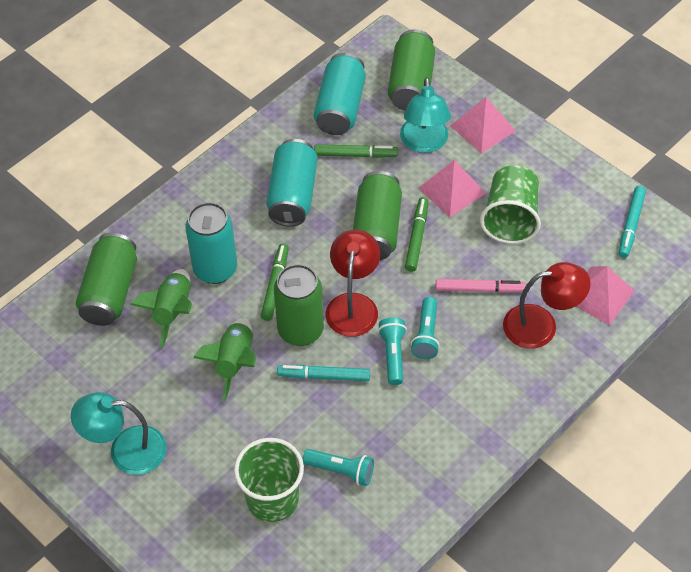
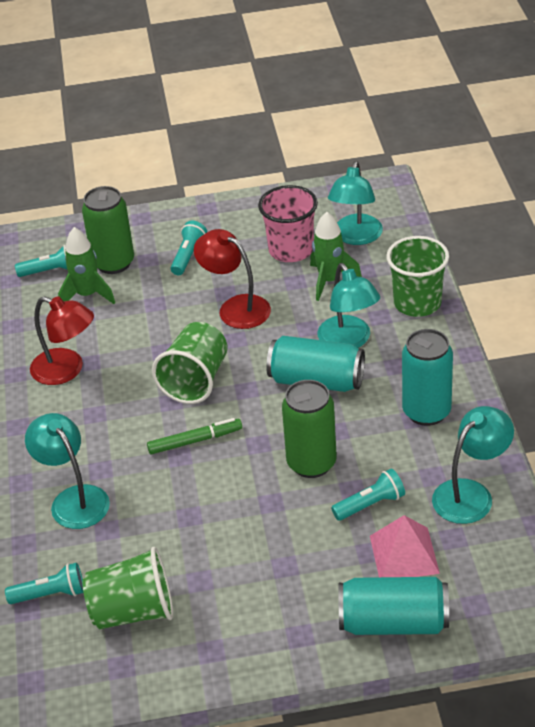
green can: 4 -> 2
green cup: 2 -> 3
green marker: 3 -> 1
pink cup: 0 -> 1
pink marker: 1 -> 0
pink pyramid: 3 -> 1
turquoise flashlight: 3 -> 4
turquoise lamp: 2 -> 4
turquoise marker: 2 -> 0

